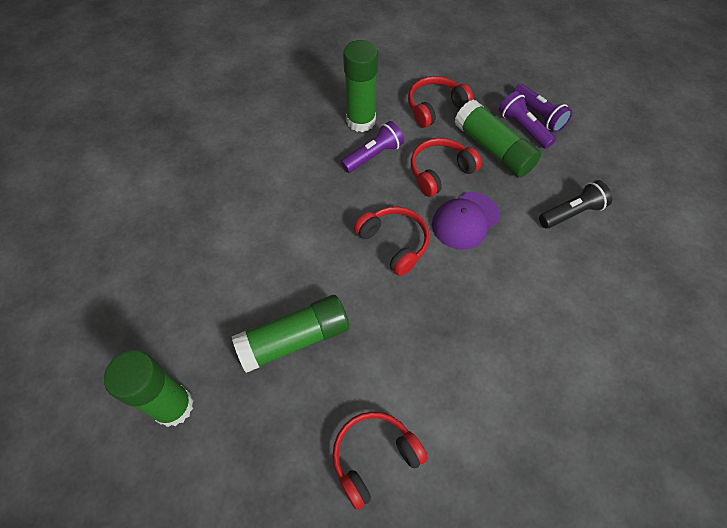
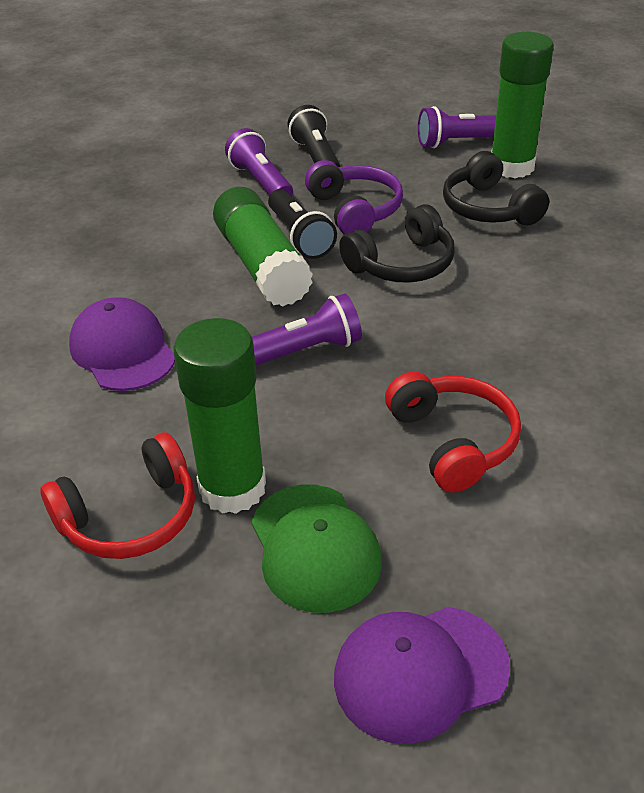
black flashlight: 1 -> 2
black headphones: 0 -> 2
green cap: 0 -> 1
green glue stick: 4 -> 3
purple cap: 1 -> 2
purple headphones: 0 -> 1
red headphones: 4 -> 2

